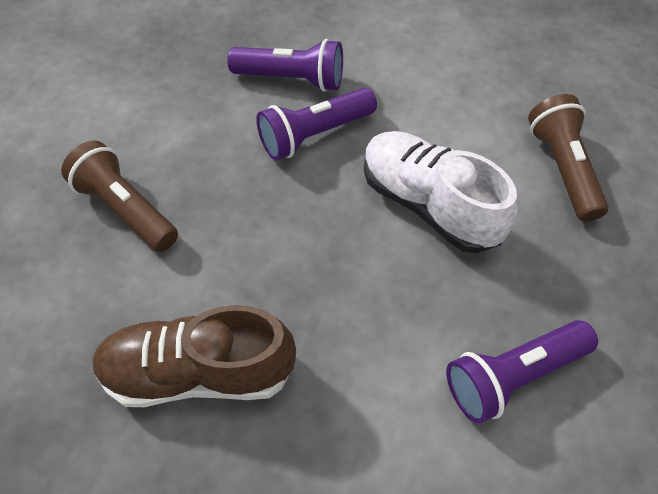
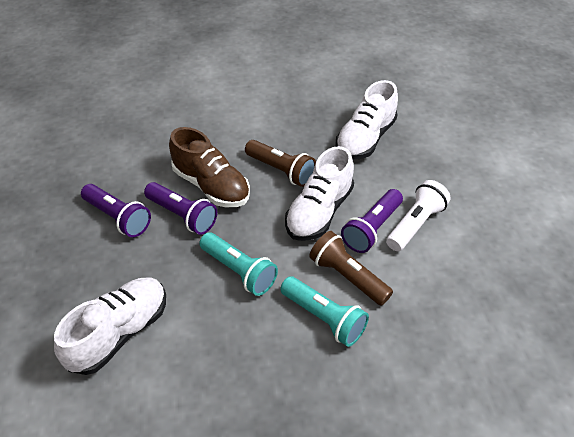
turquoise flashlight: 0 -> 2
white flashlight: 0 -> 1
white shoe: 1 -> 3

